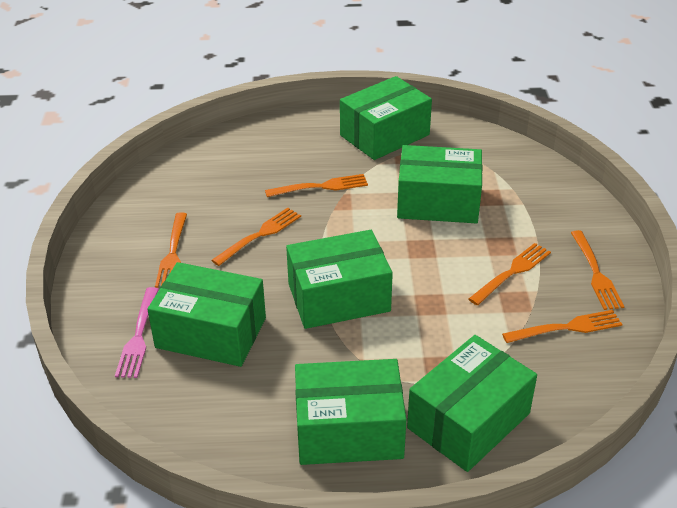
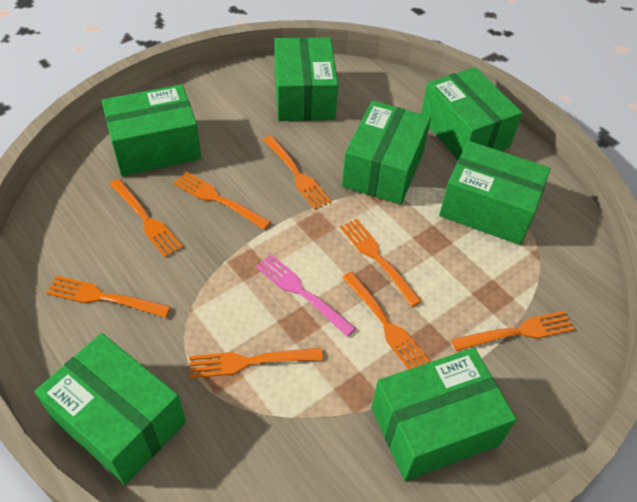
green box: 6 -> 7
orange fork: 6 -> 8

